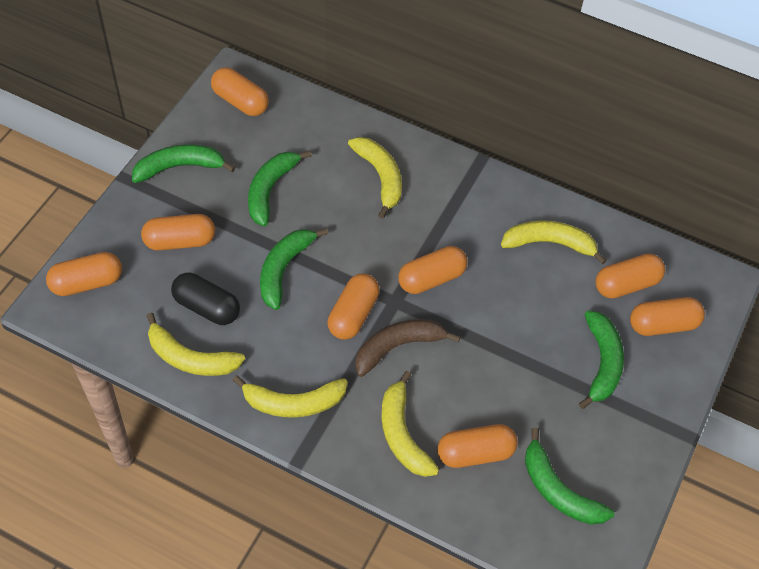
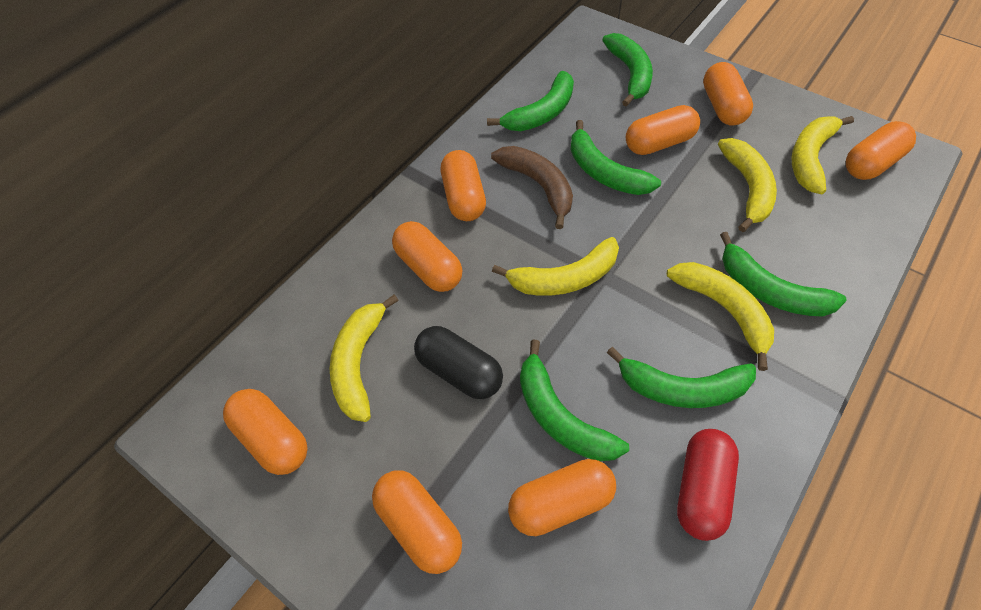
green banana: 5 -> 6
red capsule: 0 -> 1

